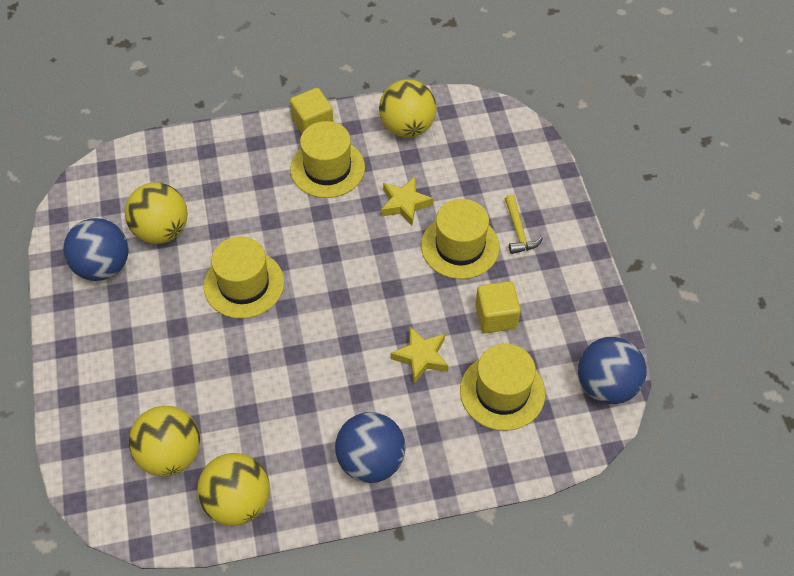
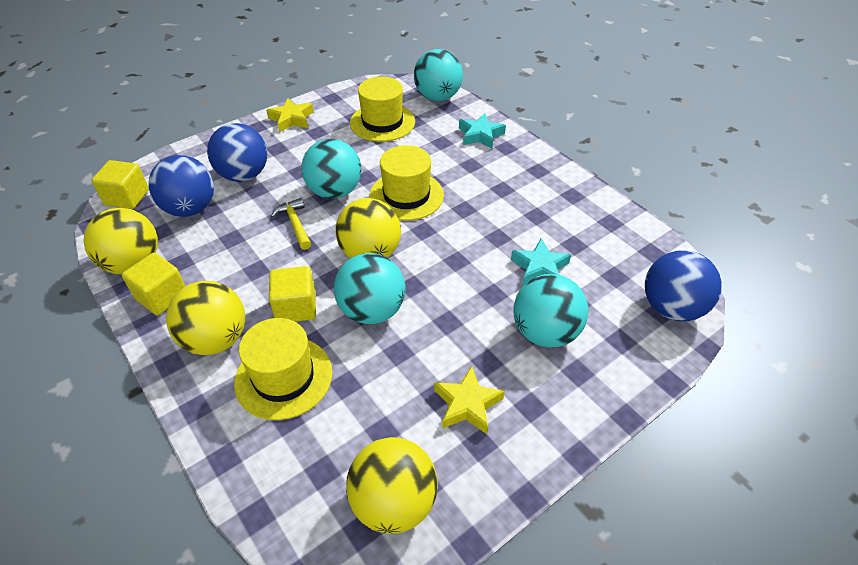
turquoise ball: 0 -> 4
turquoise star: 0 -> 2
yellow cube: 2 -> 3
yellow hat: 4 -> 3

